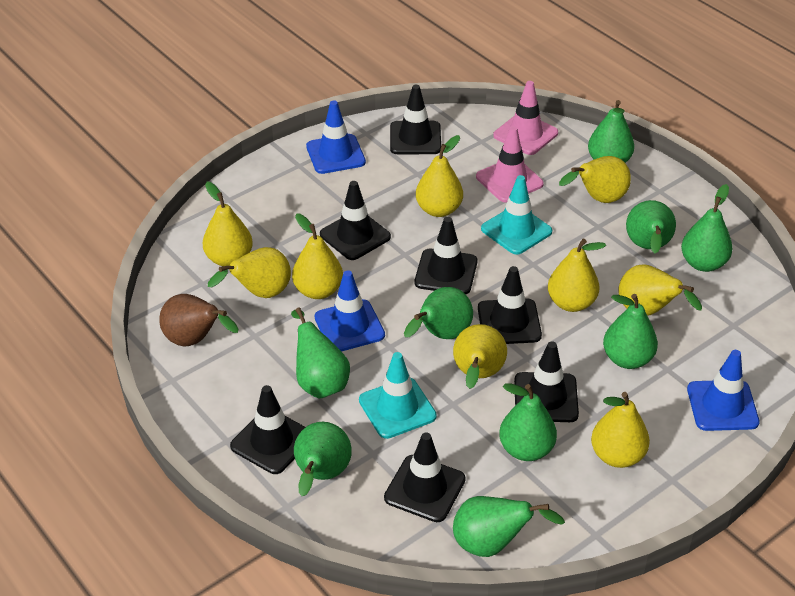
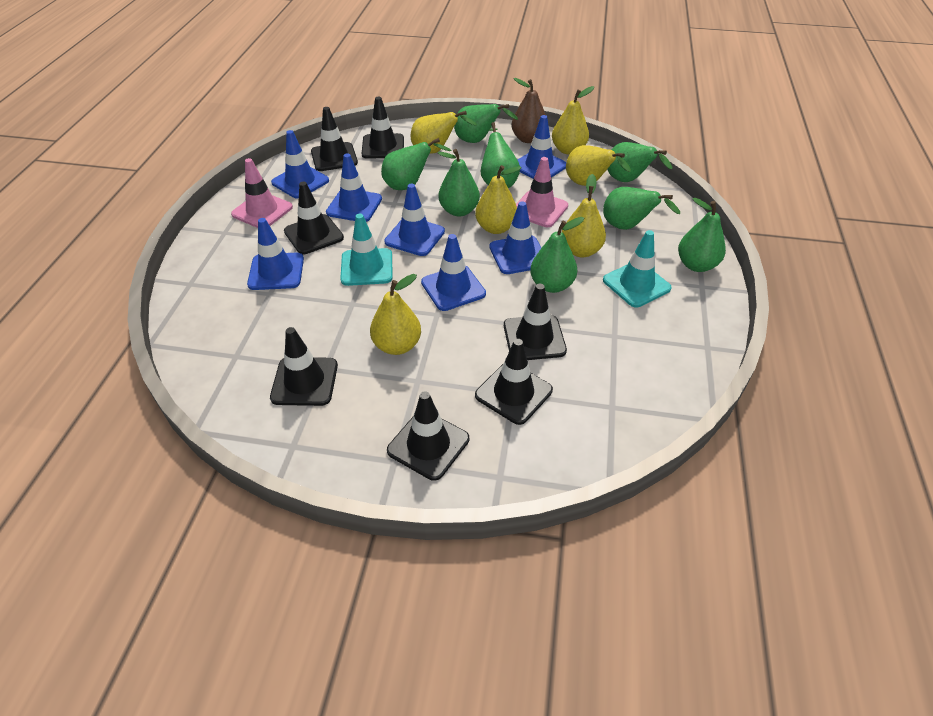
blue traffic cone: 3 -> 7
green pear: 9 -> 8
yellow pear: 9 -> 6

